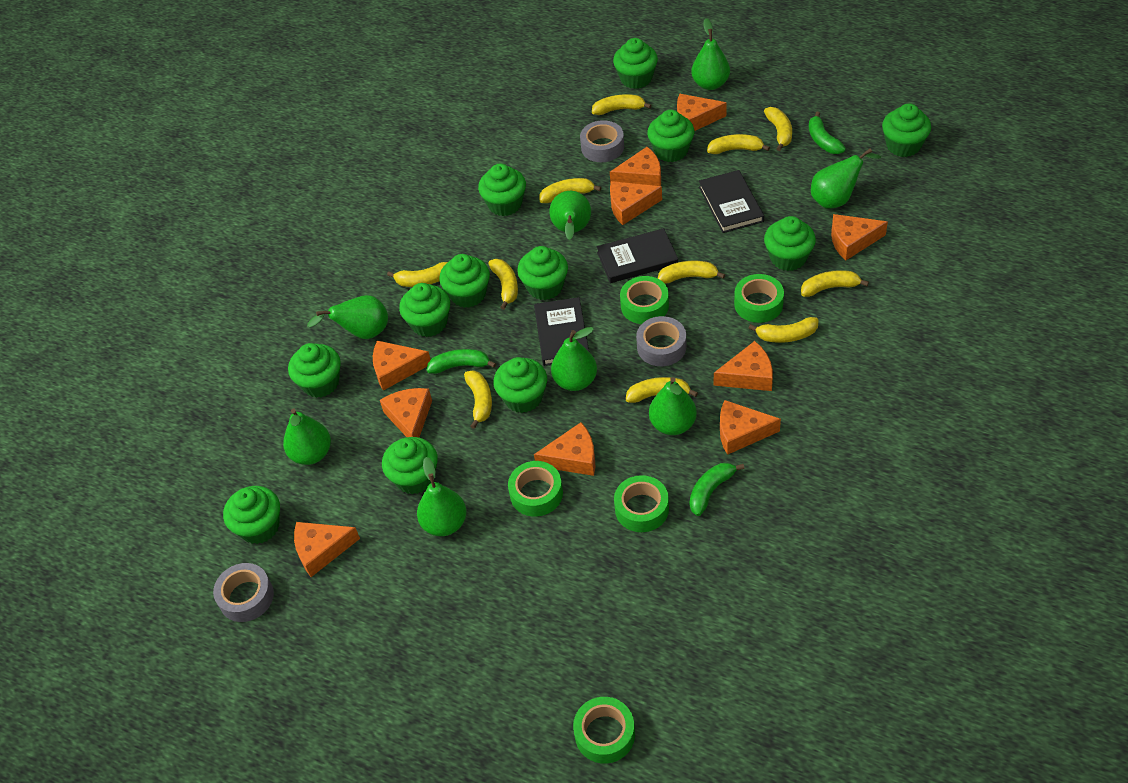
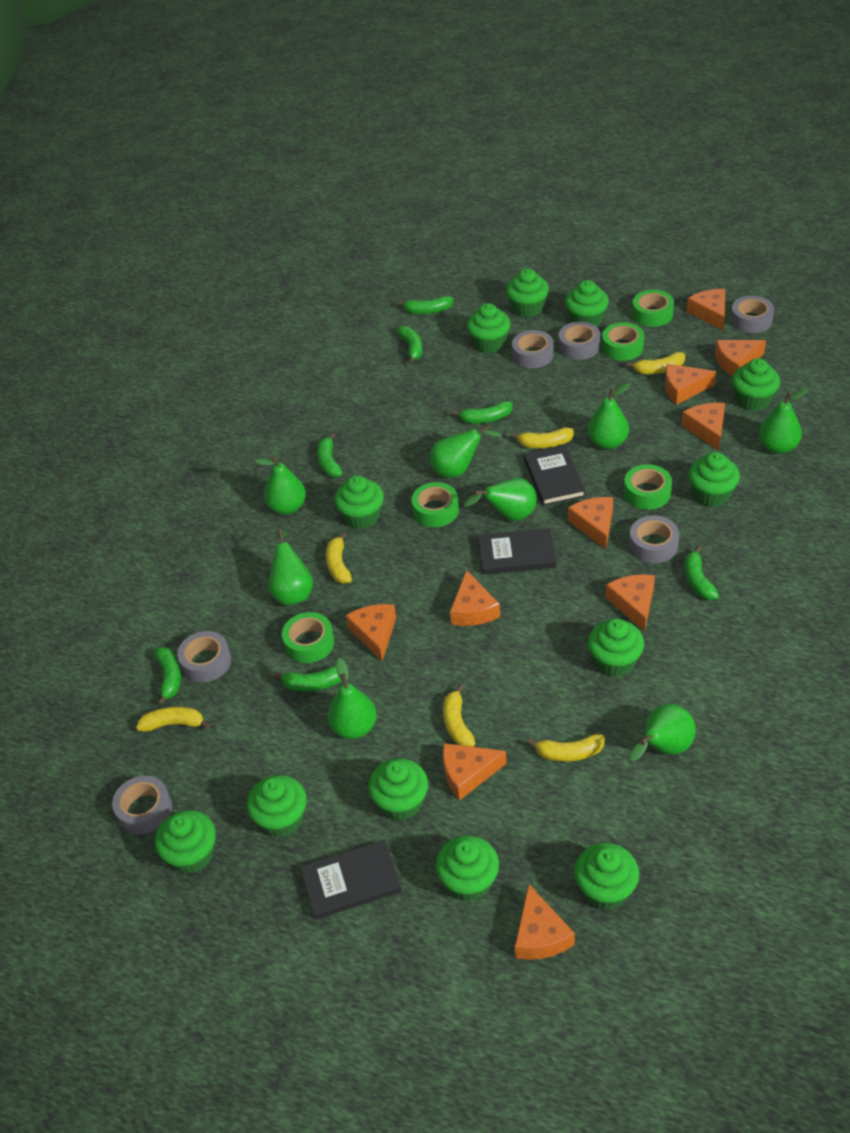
green banana: 3 -> 7
grey tape: 3 -> 6
yellow banana: 11 -> 6

